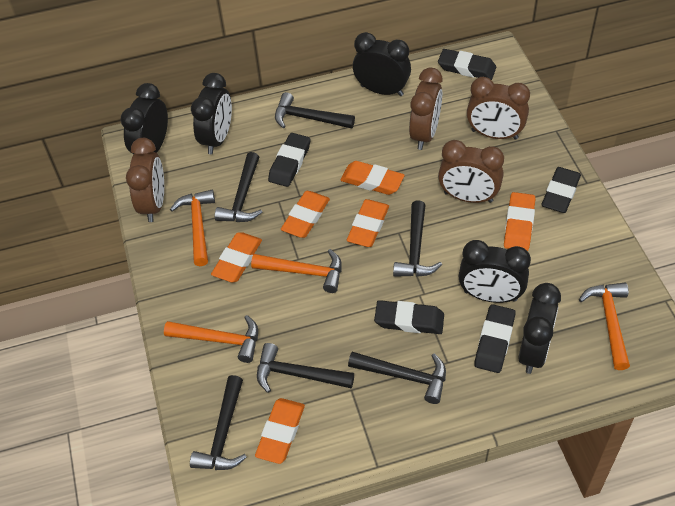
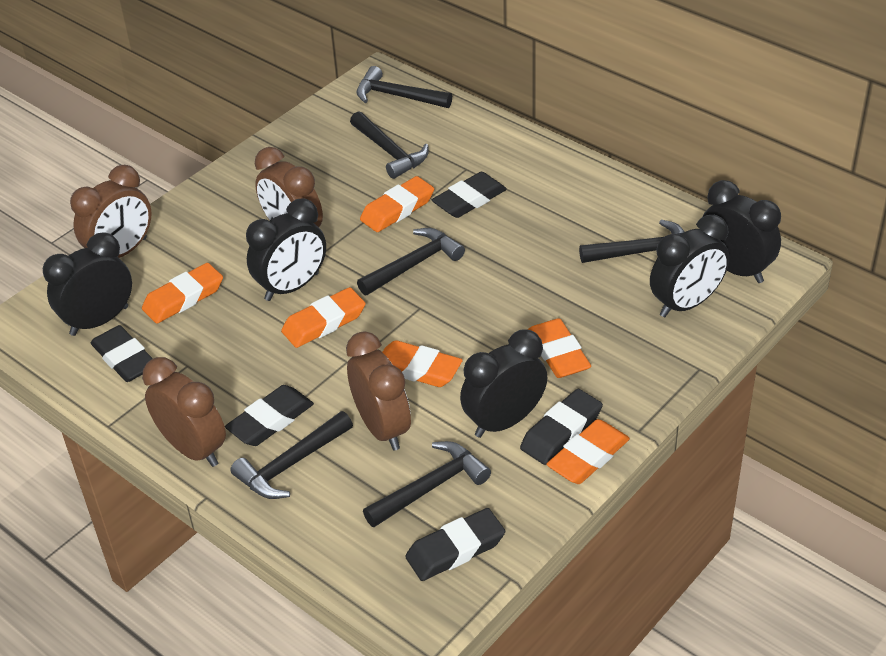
orange hammer: 4 -> 0

